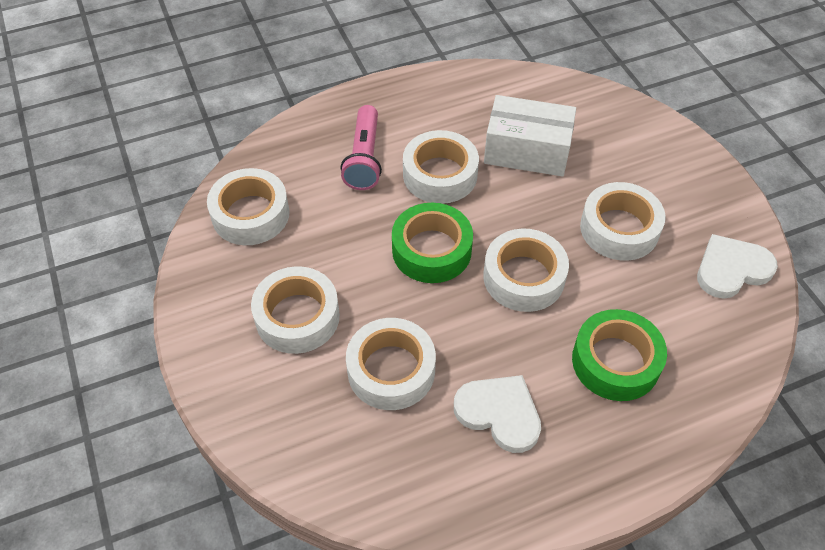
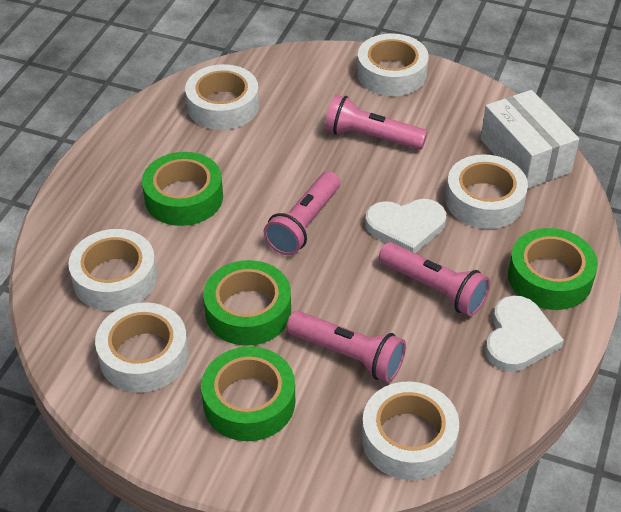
green tape: 2 -> 4
pink flashlight: 1 -> 4

